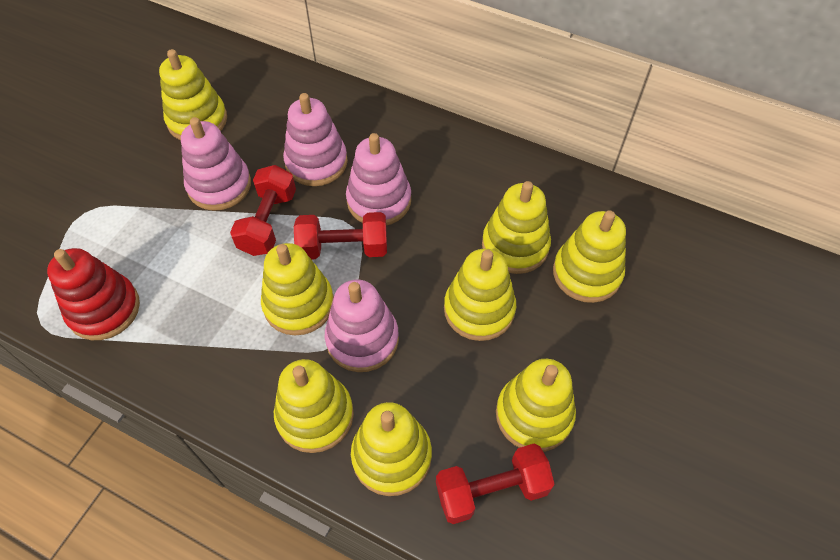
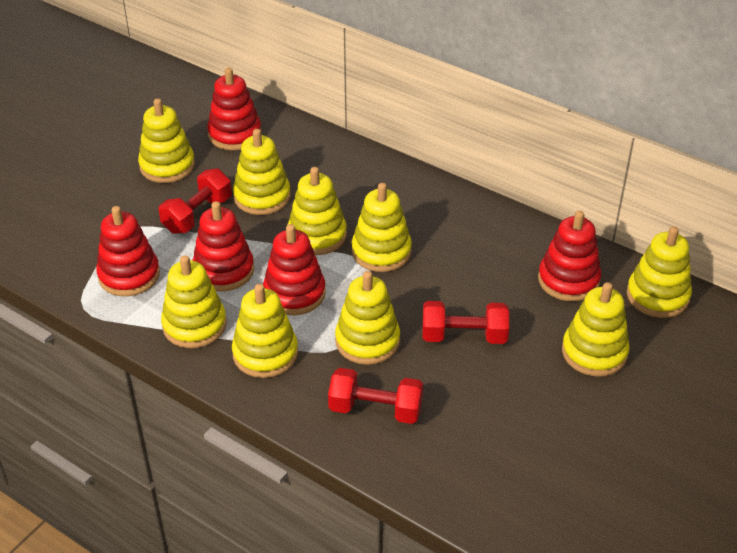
pink stacking toy: 4 -> 0
red stacking toy: 1 -> 5
yellow stacking toy: 8 -> 9

